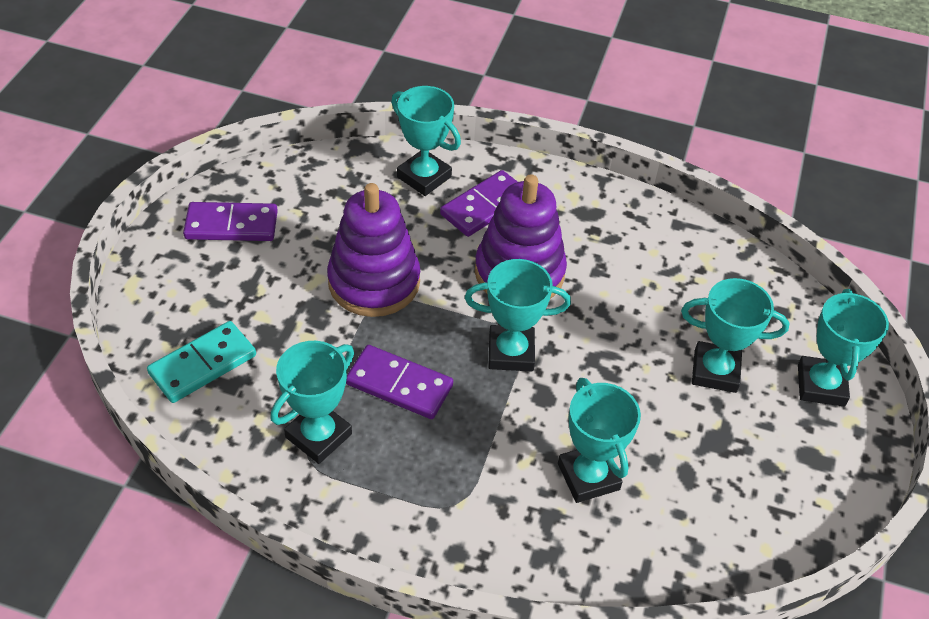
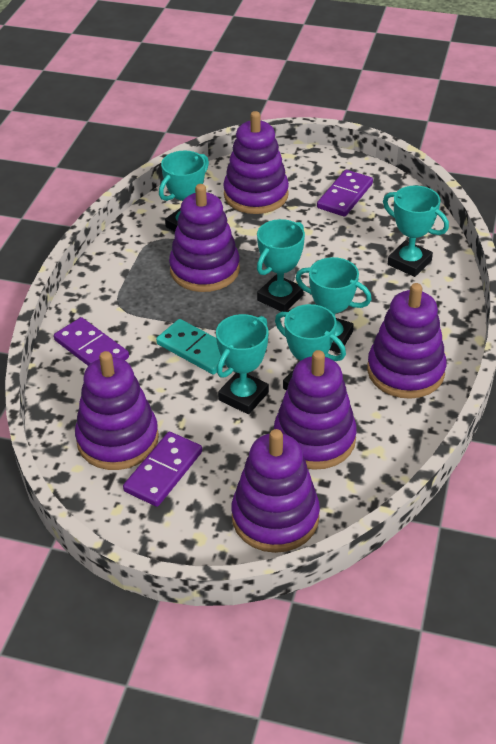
purple stacking toy: 2 -> 6

